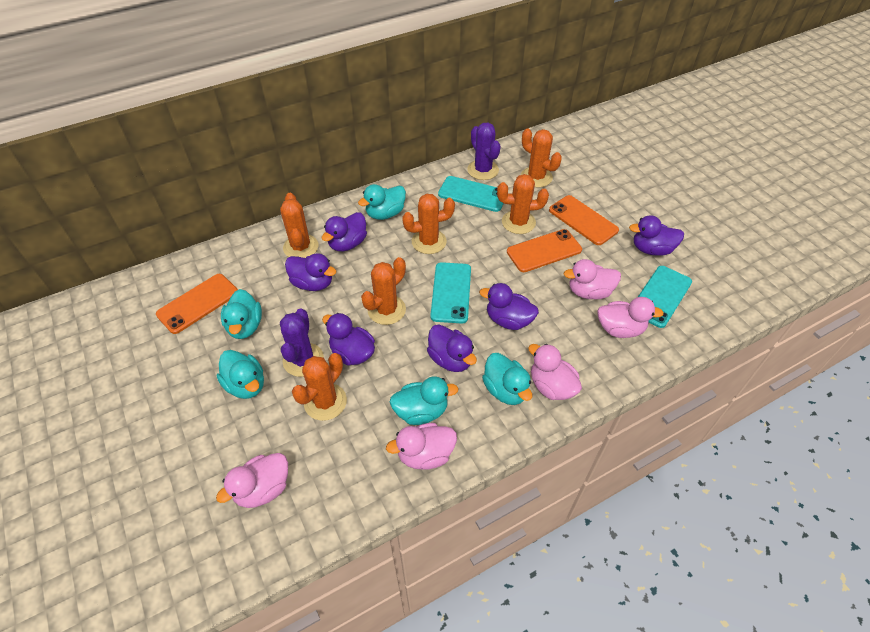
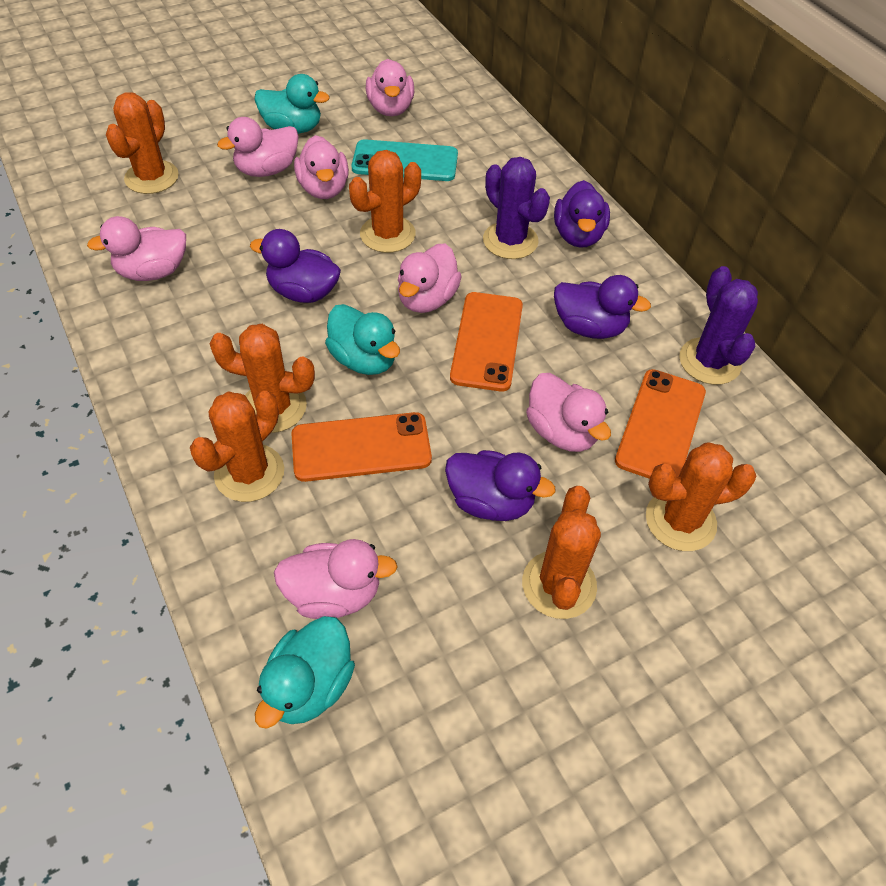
pink duck: 5 -> 7
purple duck: 6 -> 4
turquoise duck: 5 -> 3
turquoise phone: 3 -> 1

